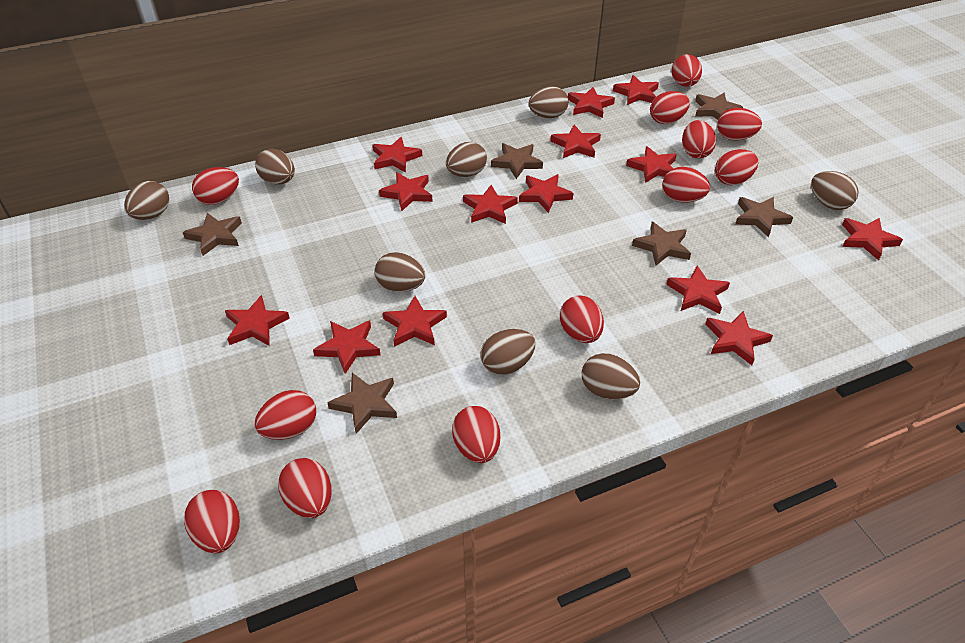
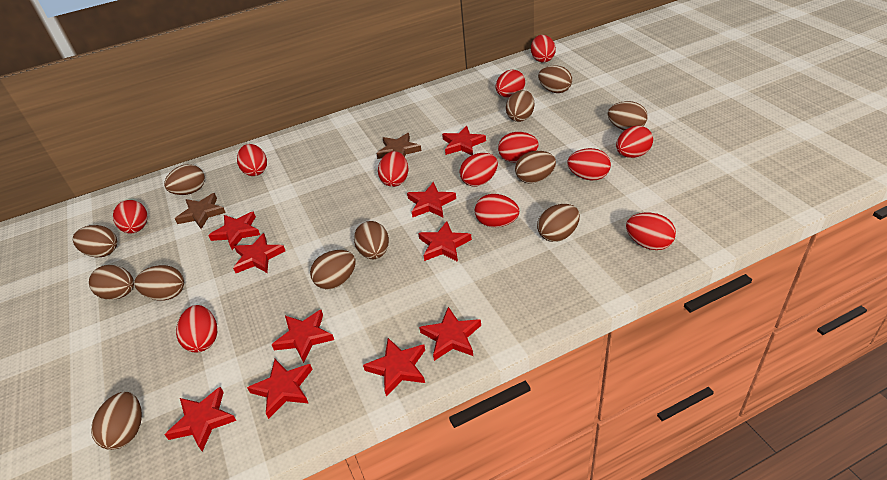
brown egg: 8 -> 12
brown star: 6 -> 2
red star: 14 -> 10

